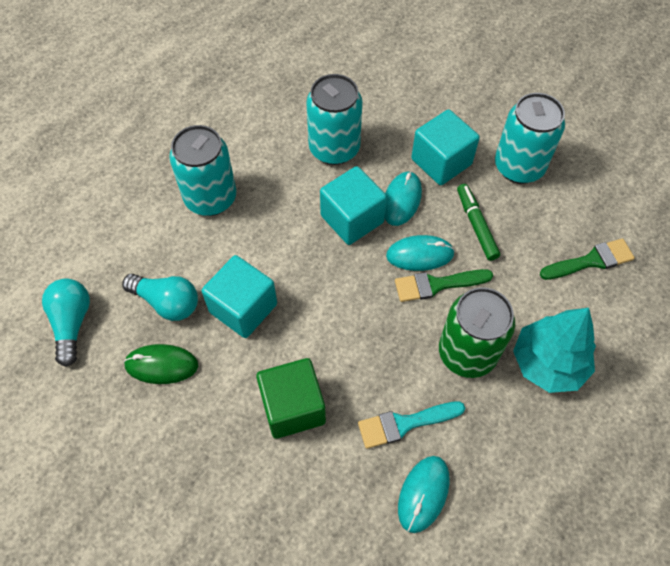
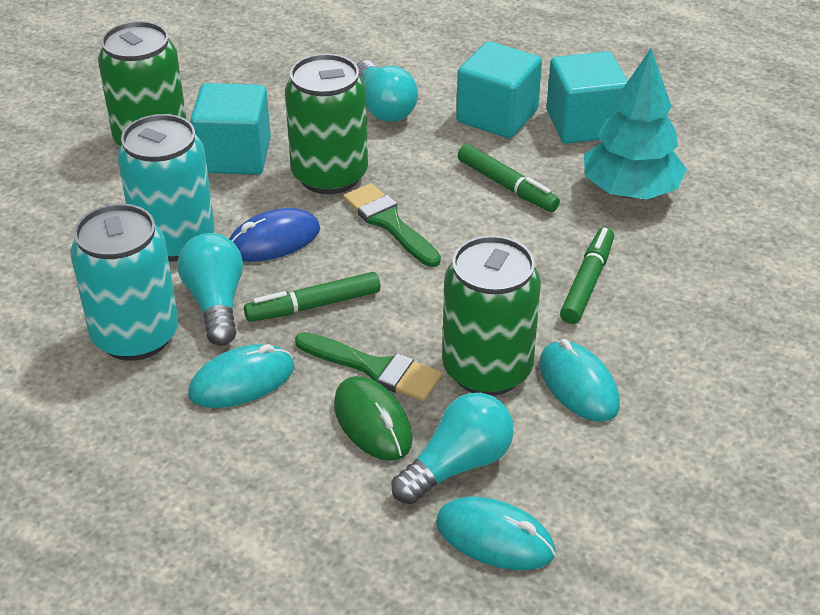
blue mouse: 0 -> 1
green can: 1 -> 3
green cube: 1 -> 0
green marker: 1 -> 3
turquoise brush: 1 -> 0
turquoise can: 3 -> 2
turquoise light bulb: 2 -> 3

